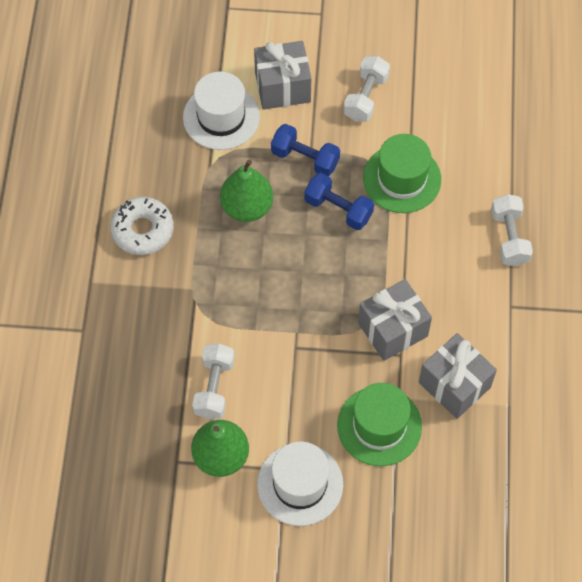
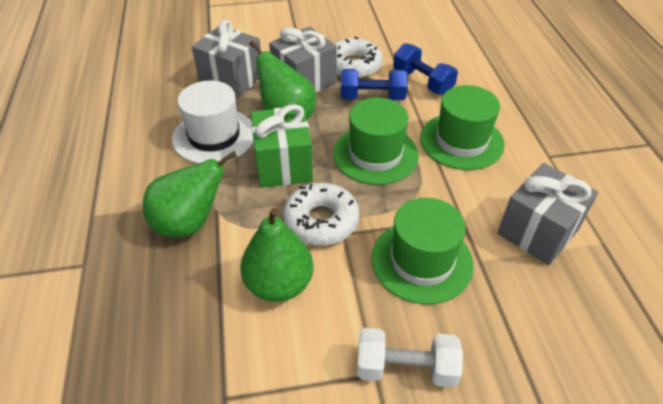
green gift: 0 -> 1
green hat: 2 -> 3
green pear: 2 -> 3
white donut: 1 -> 2
white dumbbell: 3 -> 1
white hat: 2 -> 1

